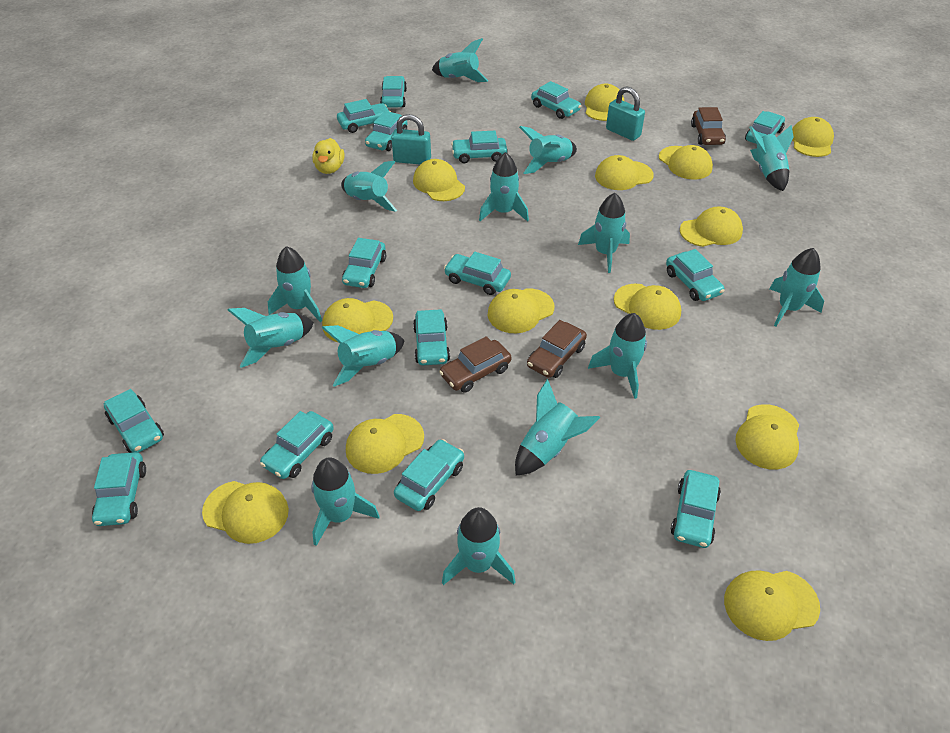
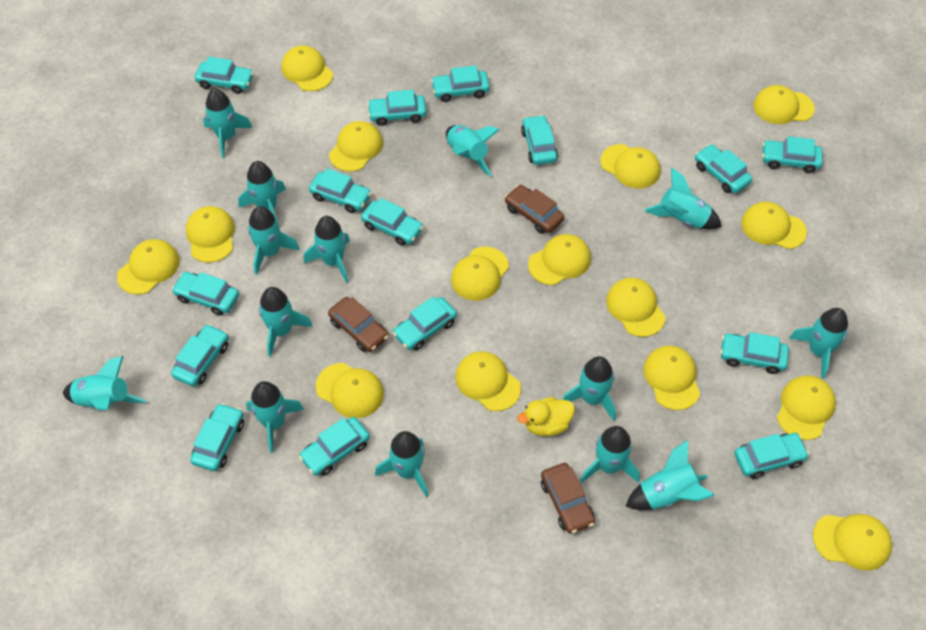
turquoise padlock: 2 -> 0
yellow cap: 13 -> 15

